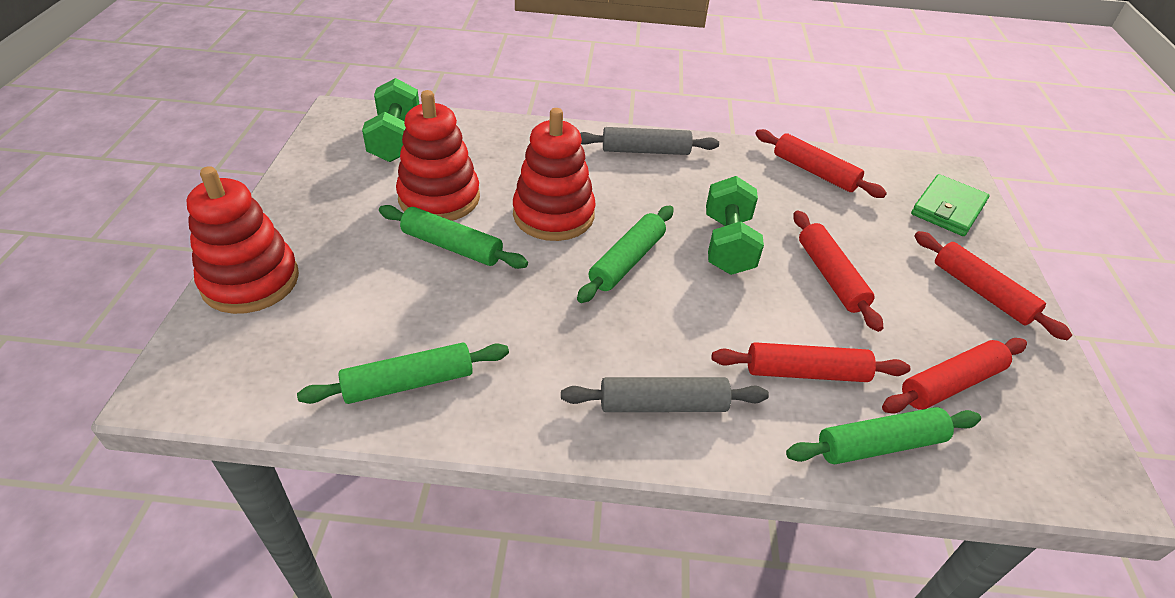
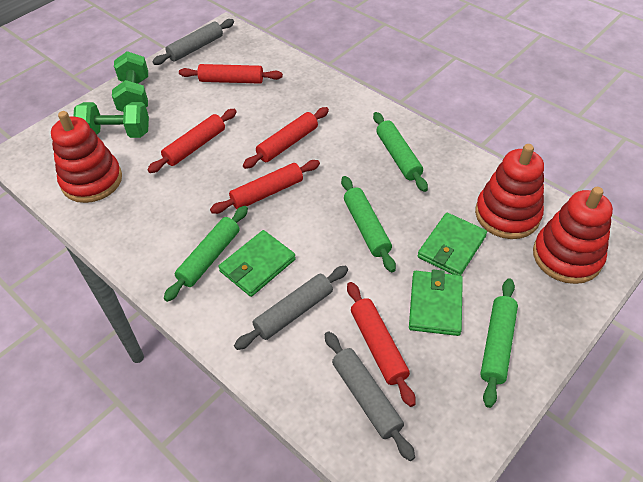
green wallet: 1 -> 3
grey rolling pin: 2 -> 3

